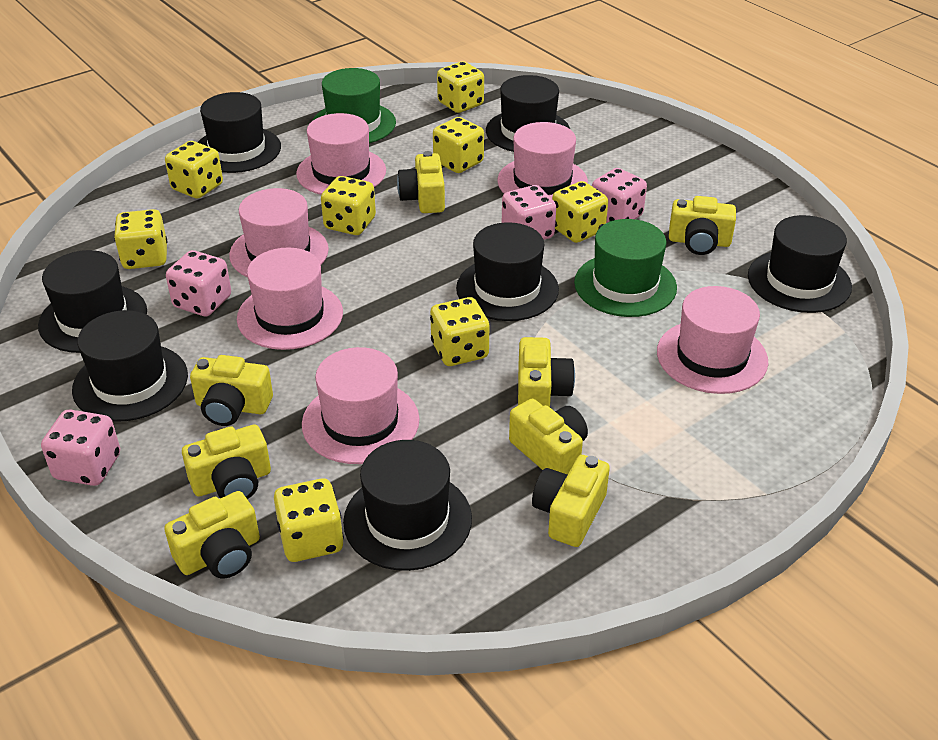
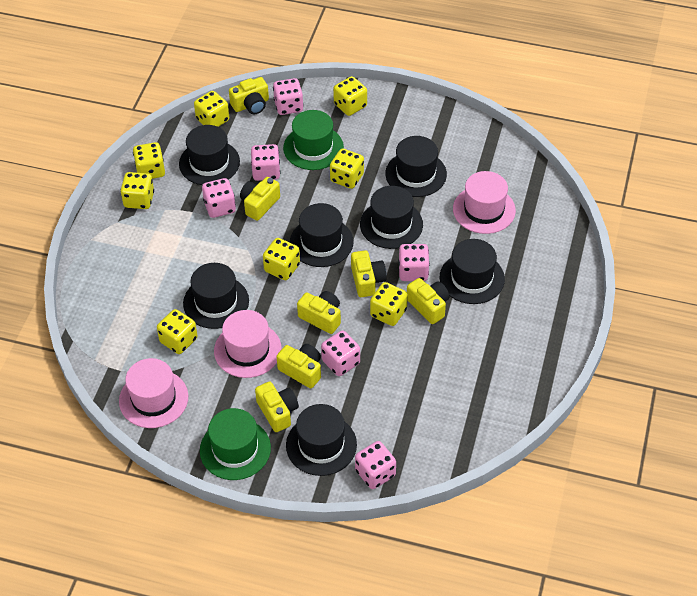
pink dice: 4 -> 6
pink hat: 6 -> 3
yellow camera: 8 -> 7

